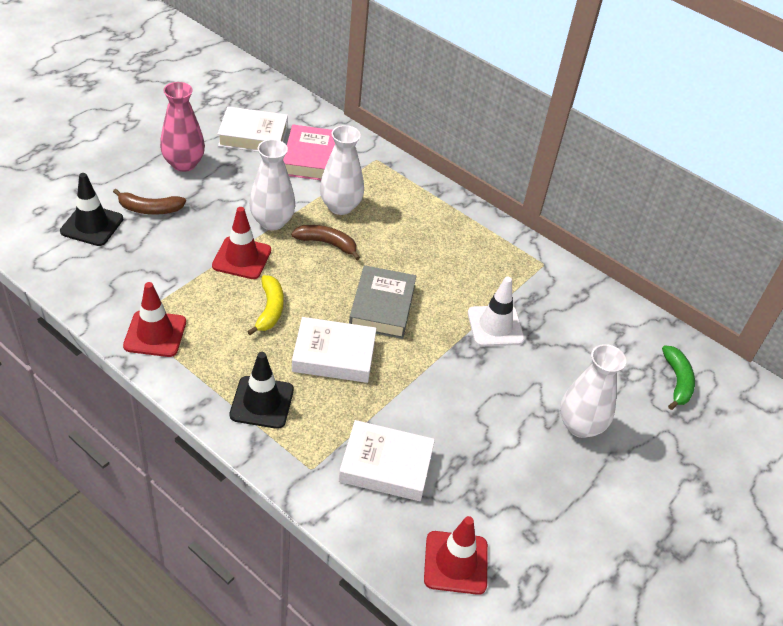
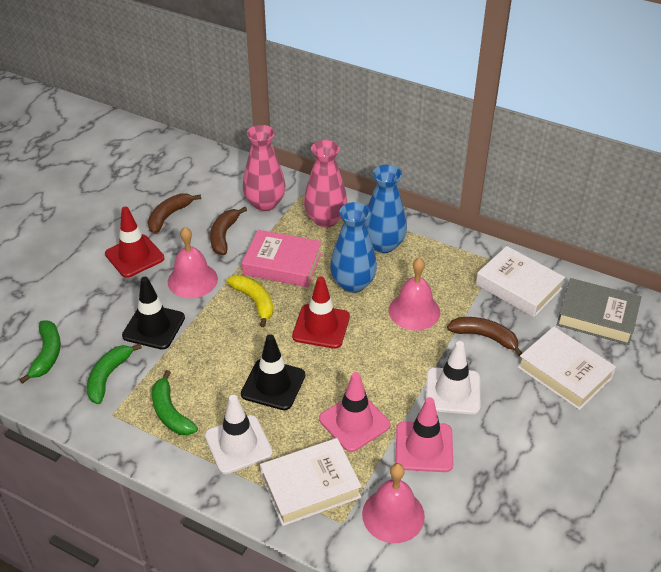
blue vase: 0 -> 2
brown banana: 2 -> 3
green banana: 1 -> 3
pink bell: 0 -> 3
pink traffic cone: 0 -> 2
pink vase: 1 -> 2
red traffic cone: 3 -> 2
white traffic cone: 1 -> 2
white vase: 3 -> 0

